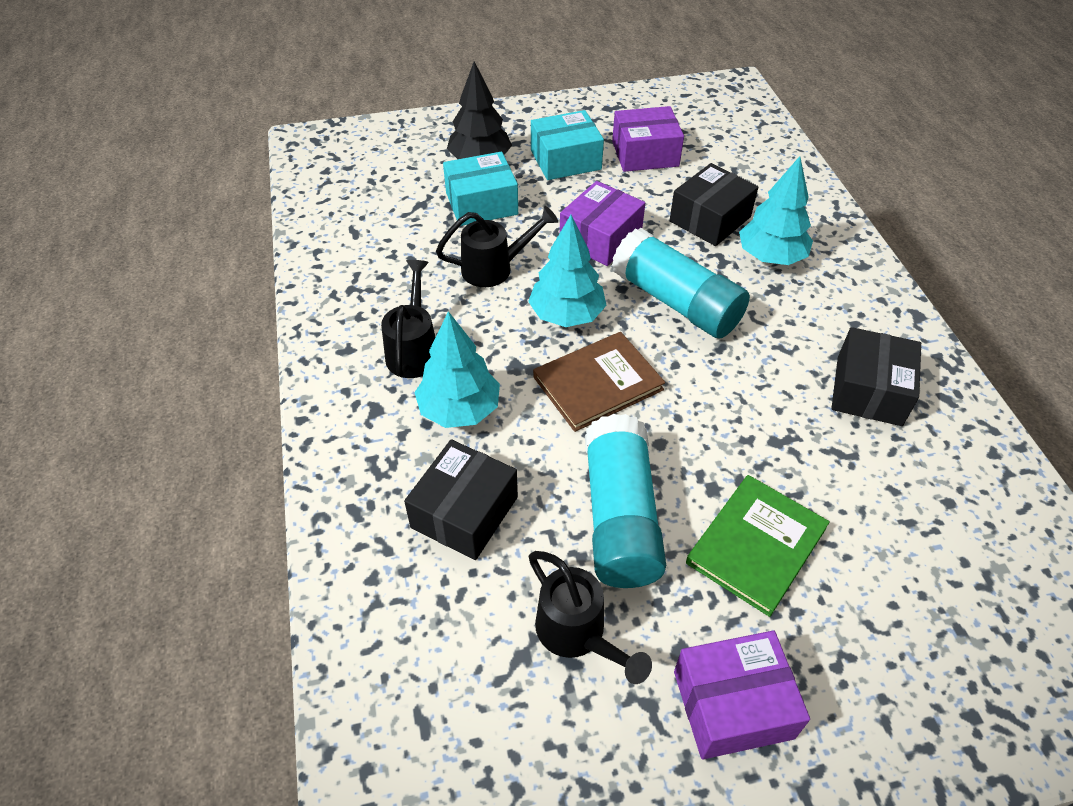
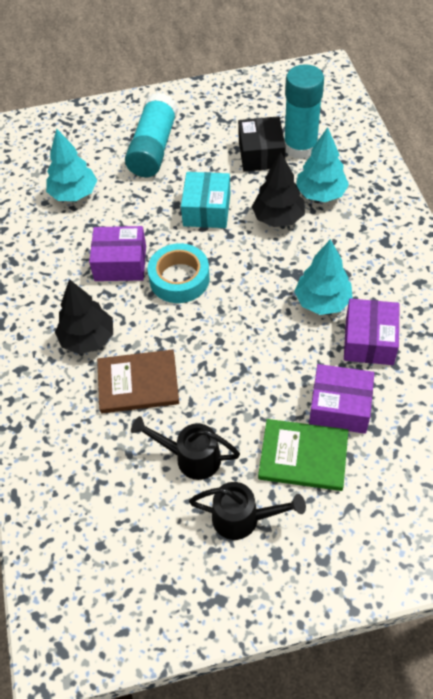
black box: 3 -> 1
black tree: 1 -> 2
black watering can: 3 -> 2
turquoise box: 2 -> 1
turquoise tape: 0 -> 1

